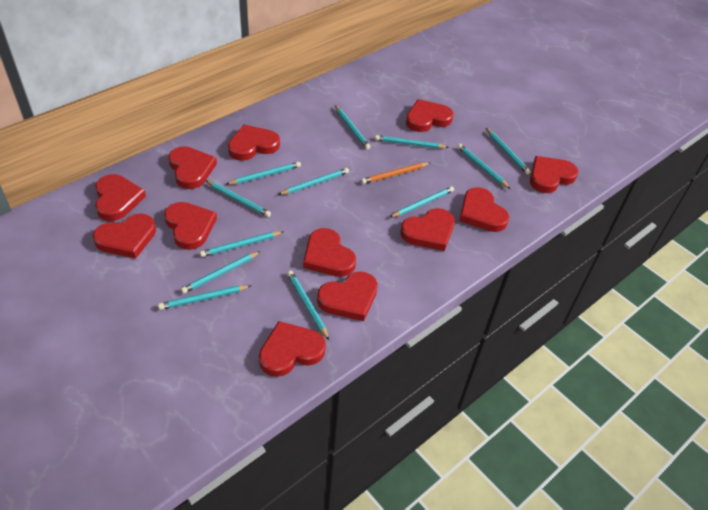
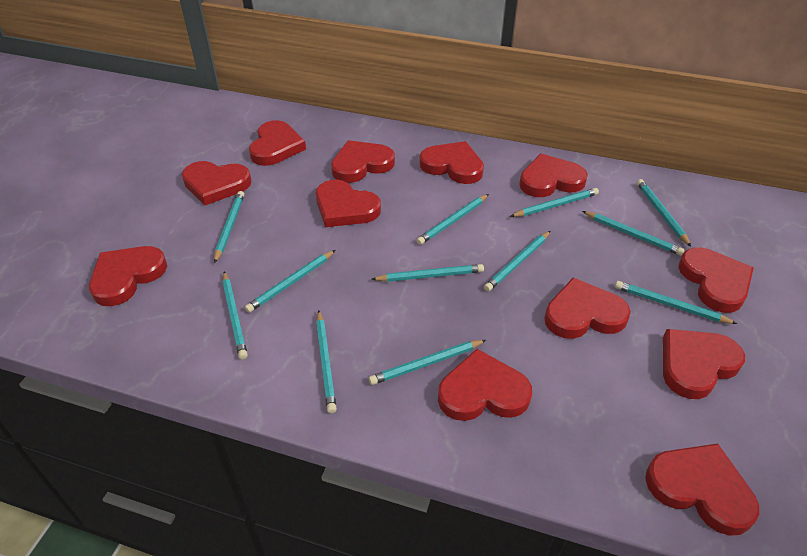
orange pencil: 1 -> 0

